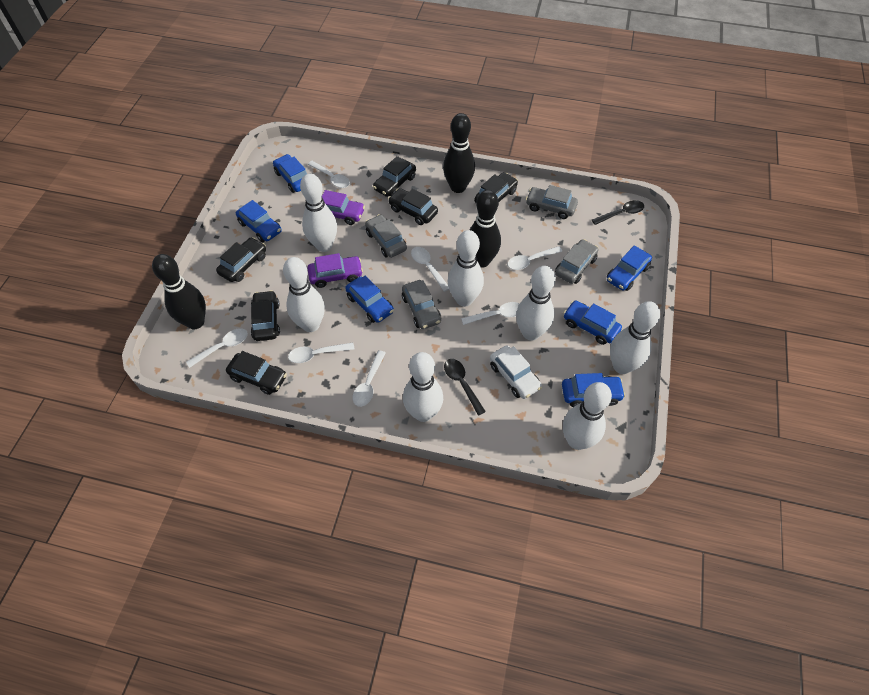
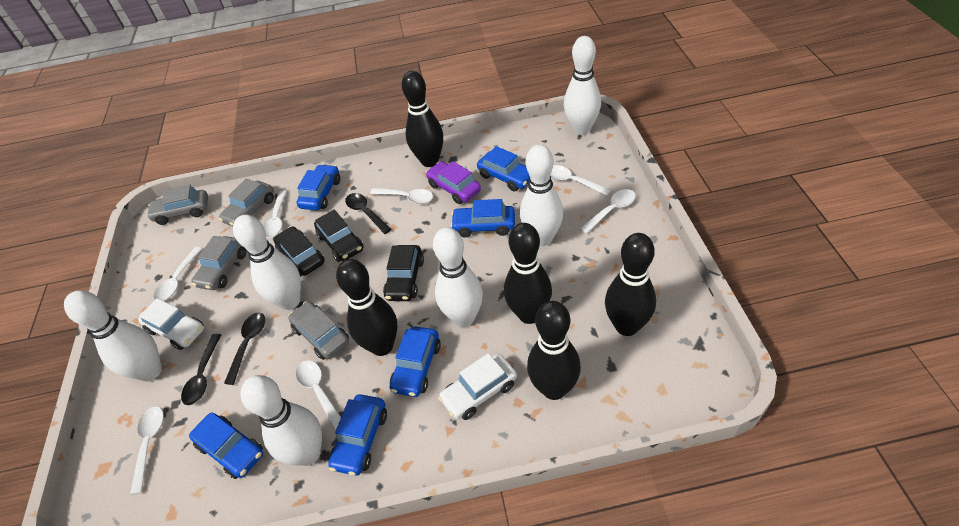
black bowling pin: 3 -> 5
black car: 6 -> 3
black spoon: 2 -> 3
purple car: 2 -> 1
white bowling pin: 7 -> 6
white car: 1 -> 2

